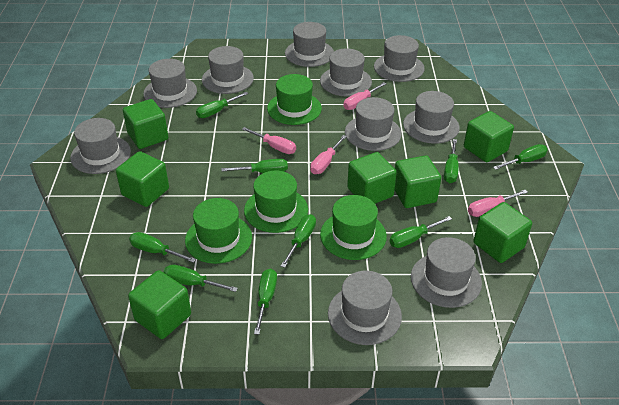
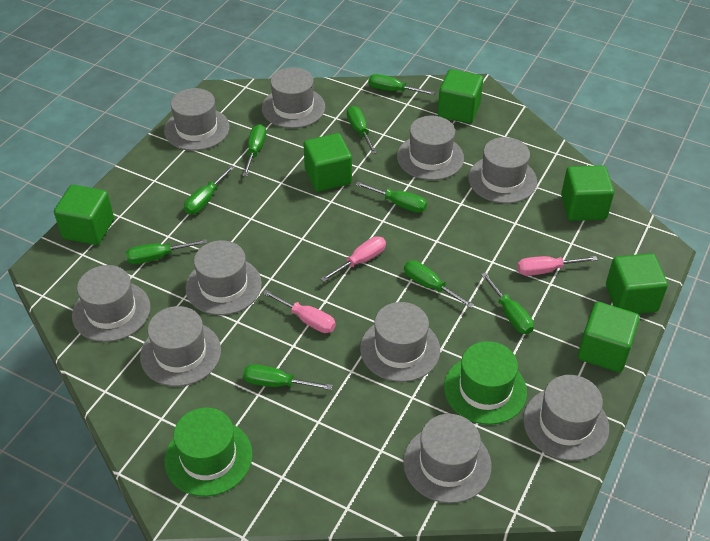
green cube: 7 -> 6
green hat: 4 -> 2
pink screwdriver: 4 -> 3

